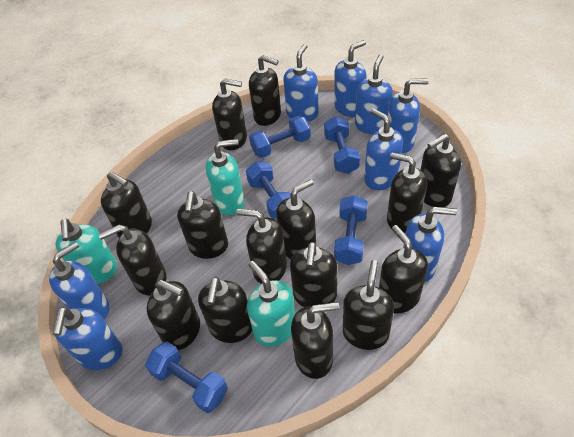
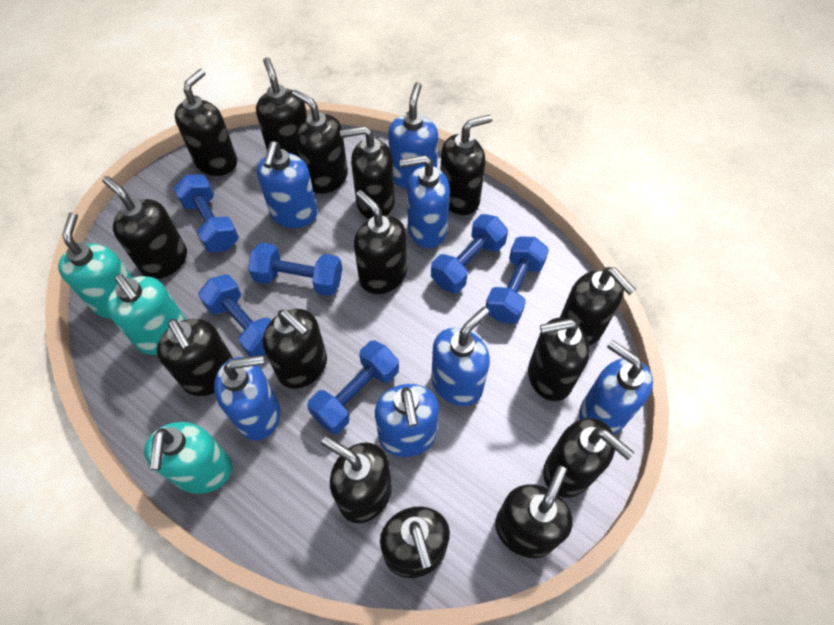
blue dumbbell: 5 -> 6
blue soap dispenser: 8 -> 7

